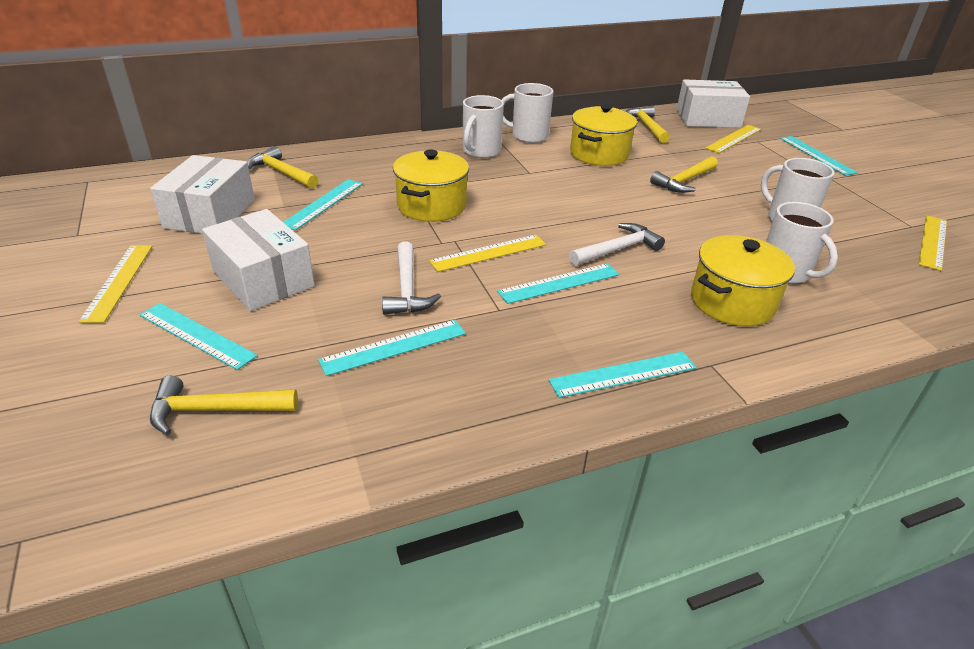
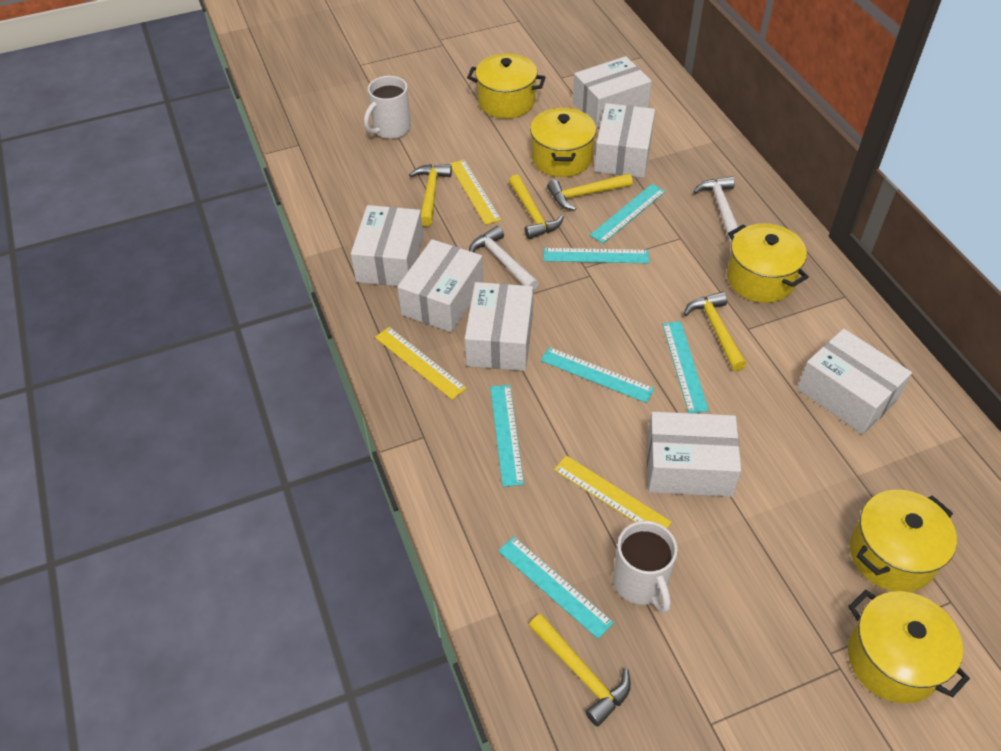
white box: 3 -> 7
white mug: 4 -> 2
yellow hammer: 4 -> 5
yellow pot: 3 -> 5
yellow ruler: 4 -> 3

